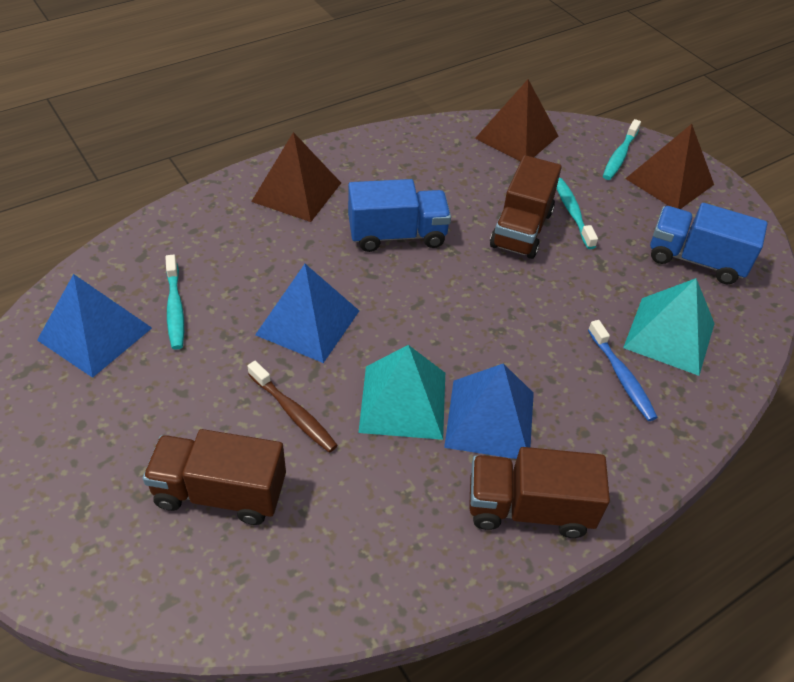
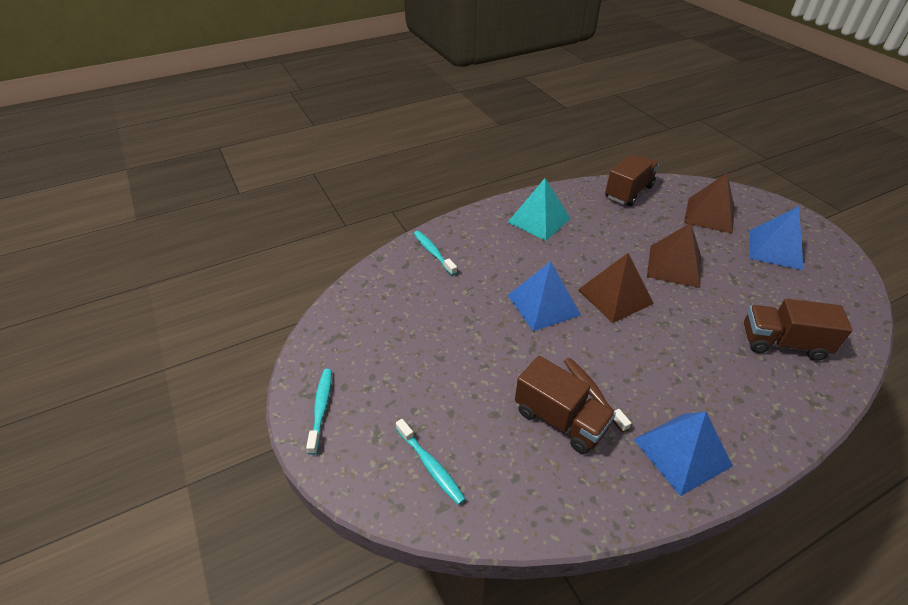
blue toothbrush: 1 -> 0
blue truck: 2 -> 0
turquoise pyramid: 2 -> 1

